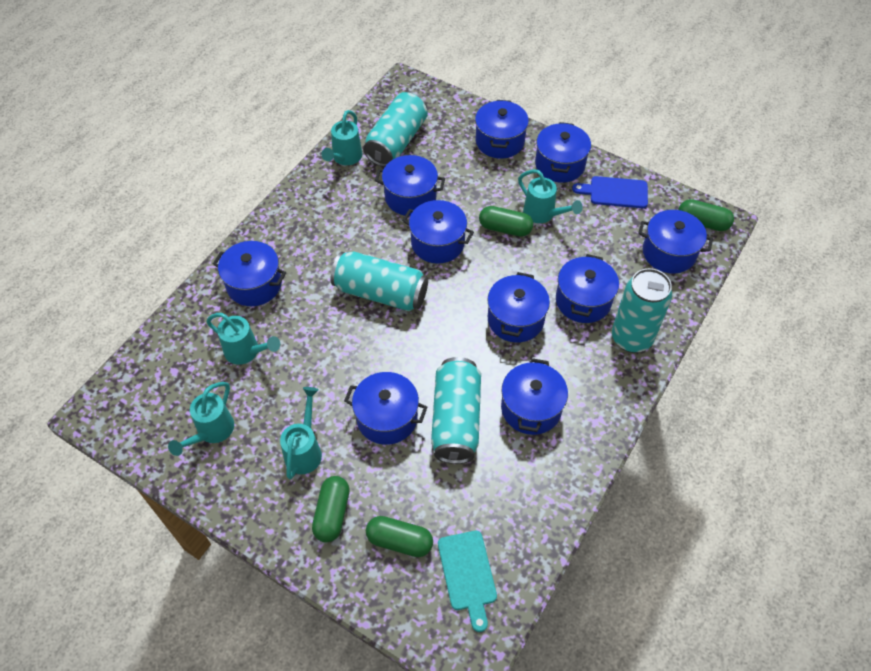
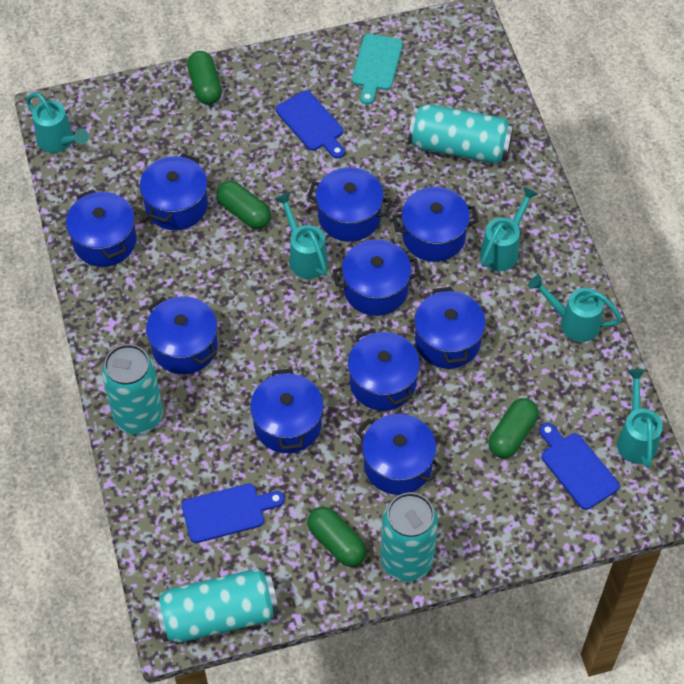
blue cutting board: 1 -> 3

